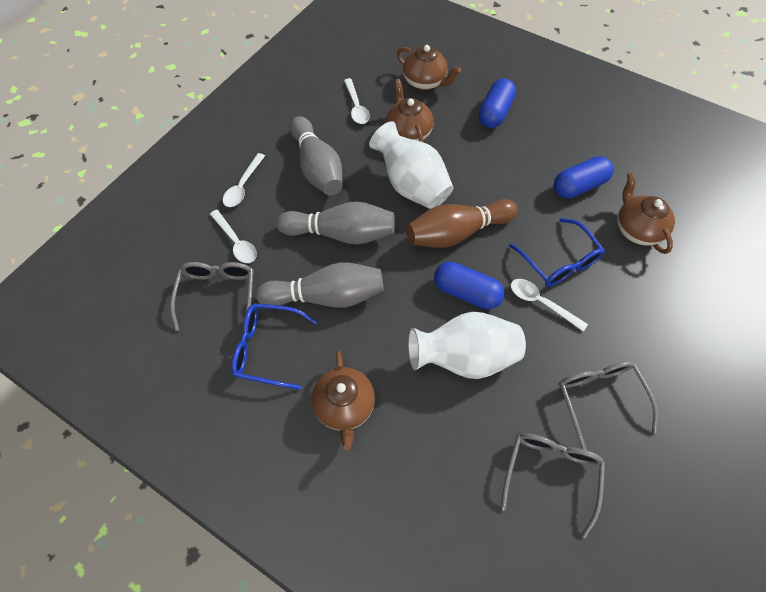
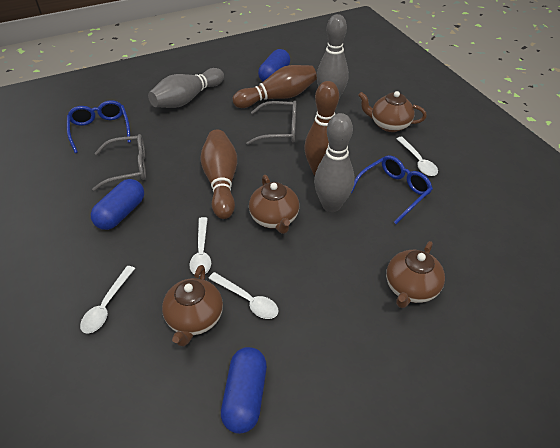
brown bowling pin: 1 -> 3
grey glasses: 3 -> 2
white vase: 2 -> 0

